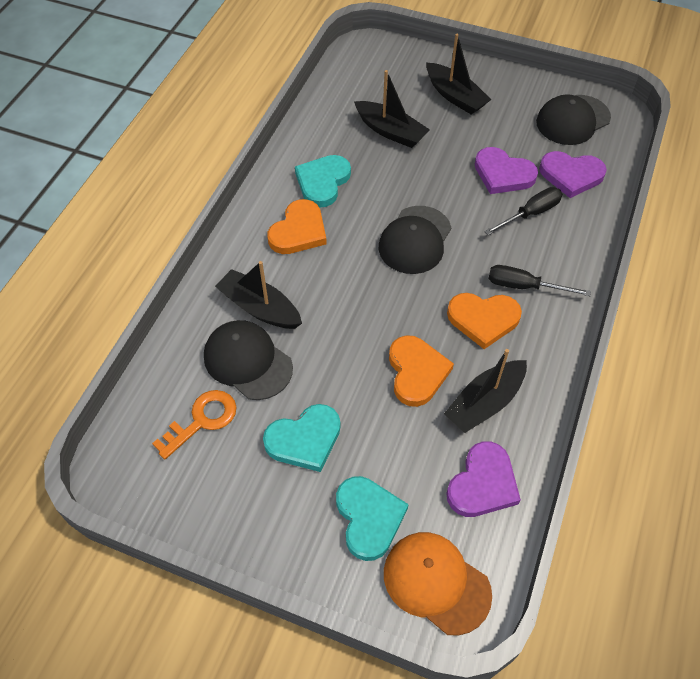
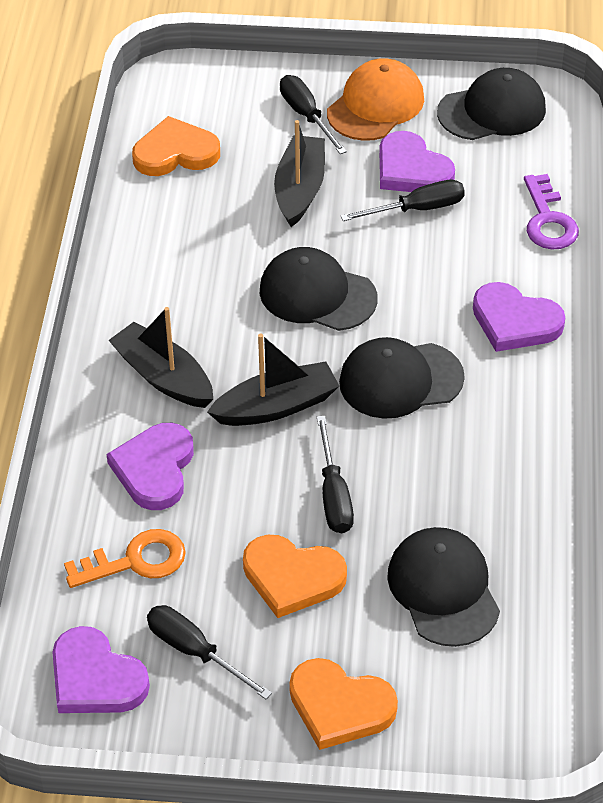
black boat: 4 -> 3
black cap: 3 -> 4
black screwdriver: 2 -> 4
purple heart: 3 -> 4
purple key: 0 -> 1
turquoise heart: 3 -> 0

